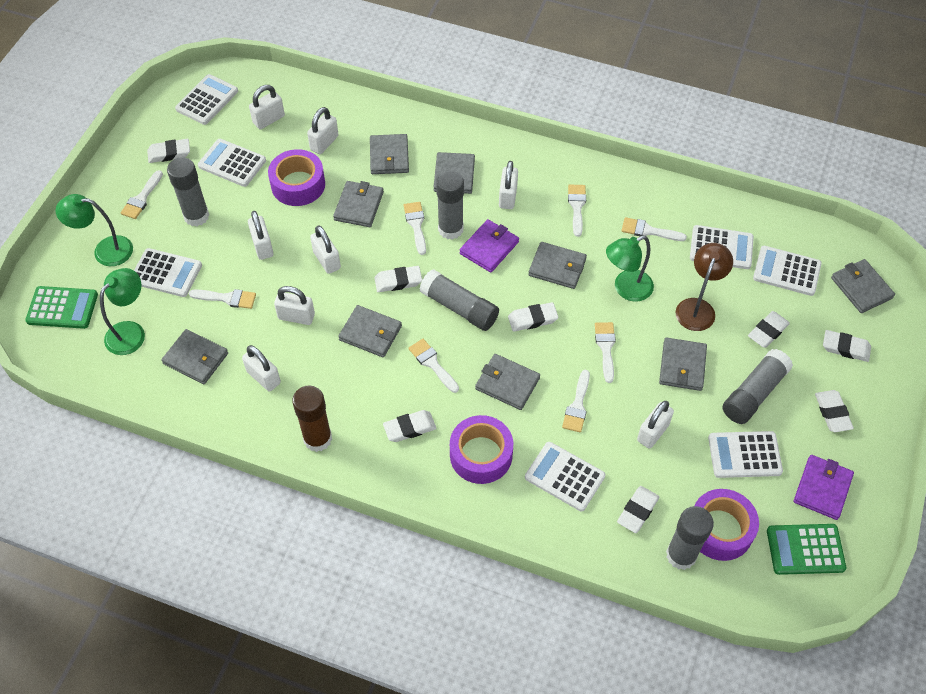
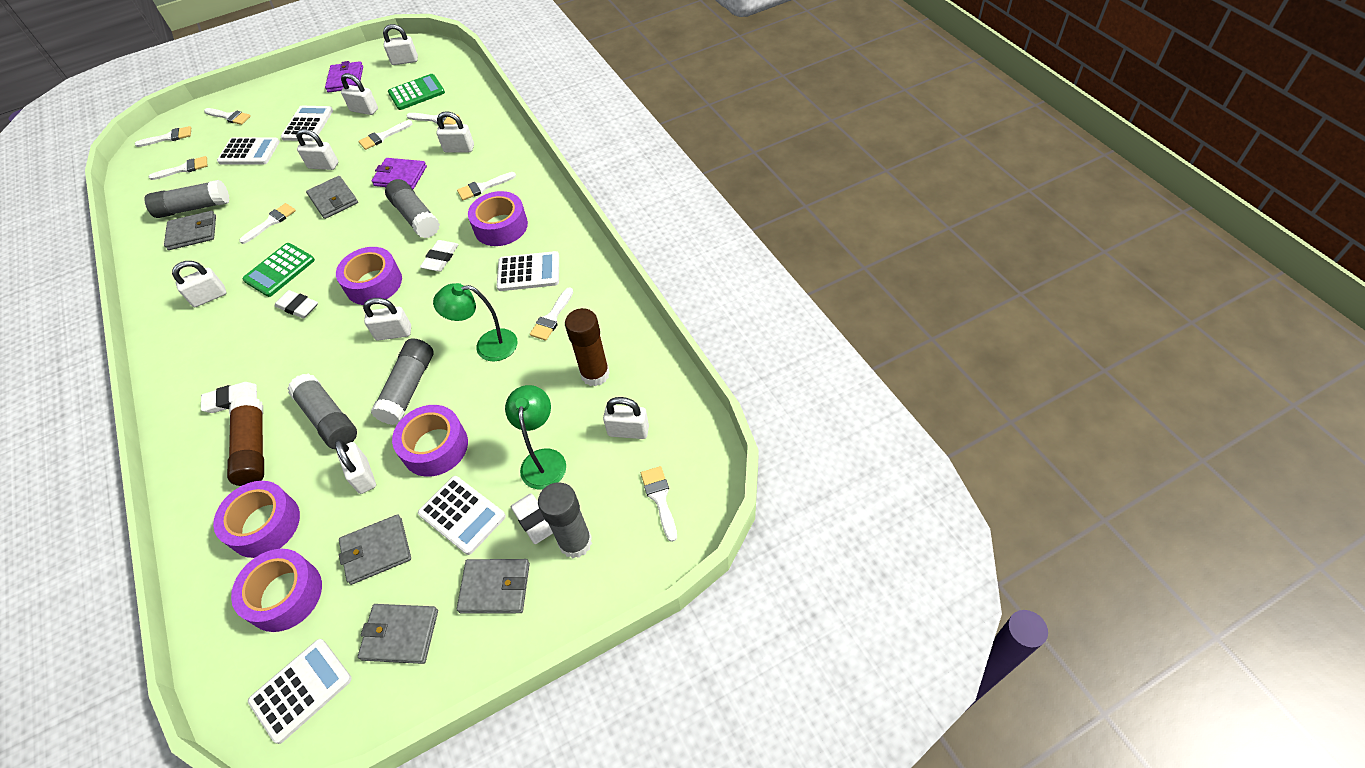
brown glue stick: 1 -> 2
brown lamp: 1 -> 0
green lamp: 3 -> 2
grey wallet: 9 -> 5
purple tape: 3 -> 5
white brush: 8 -> 9
white calculator: 7 -> 5
white eraser: 8 -> 4

